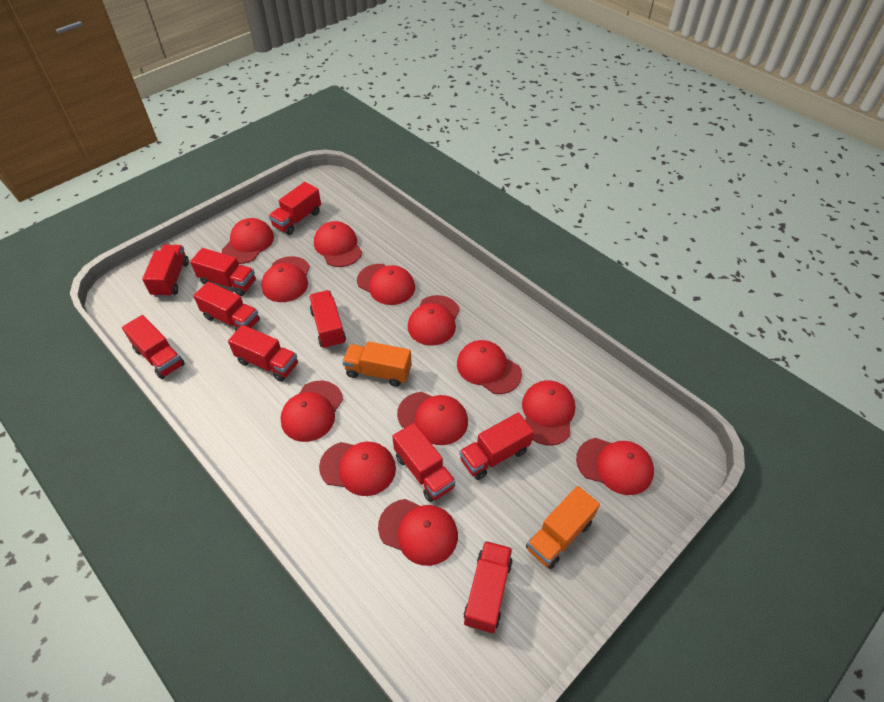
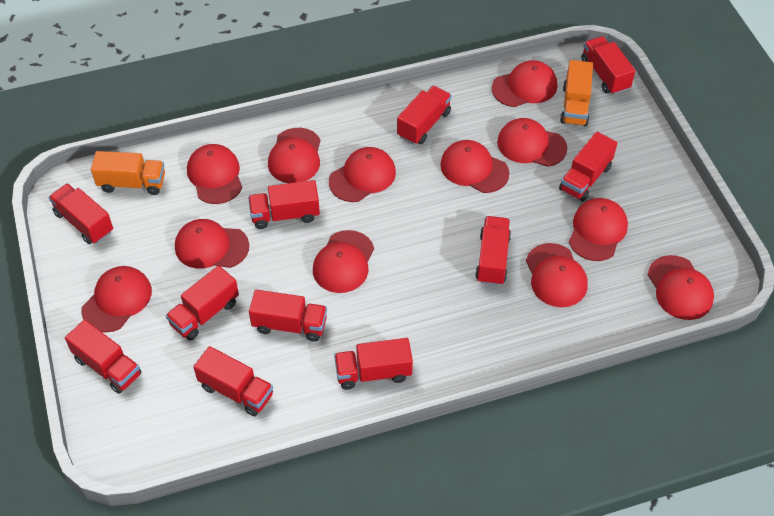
red truck: 10 -> 11

